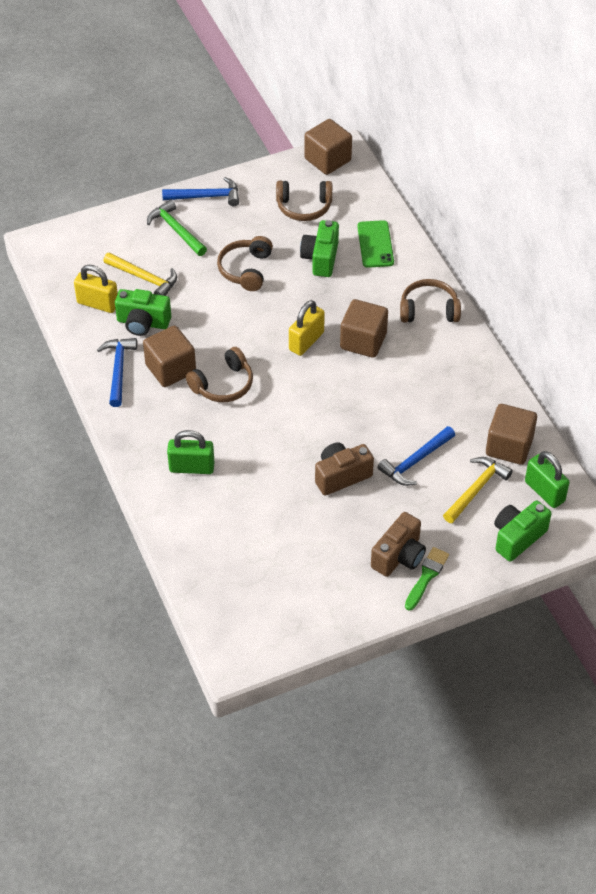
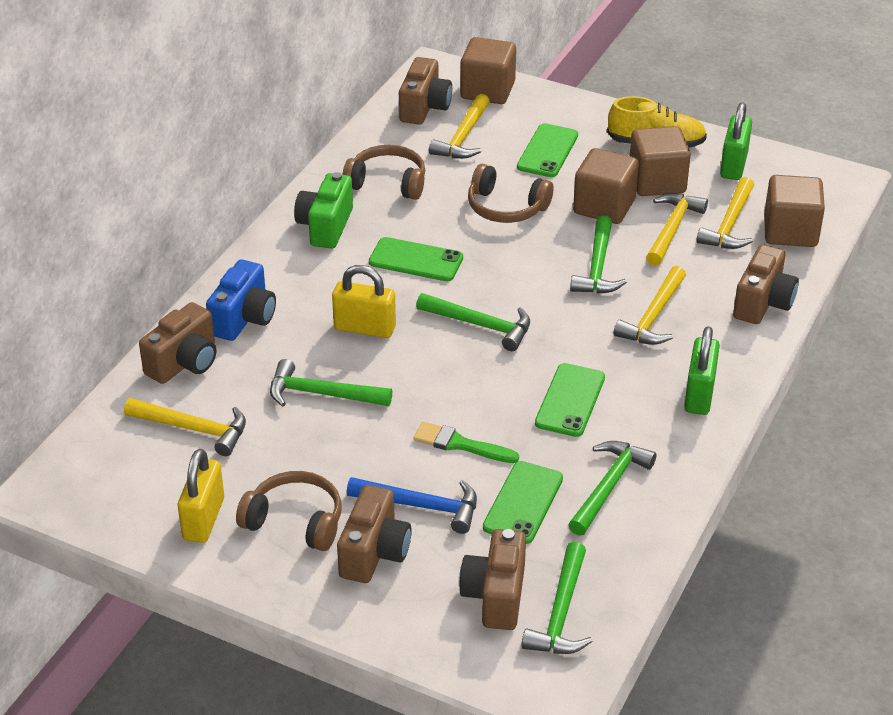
blue camera: 0 -> 1
blue hammer: 3 -> 1
brown camera: 2 -> 5
brown headphones: 4 -> 3
green camera: 3 -> 1
green hammer: 1 -> 5
green phone: 1 -> 4
yellow hammer: 2 -> 5
yellow shoe: 0 -> 1

